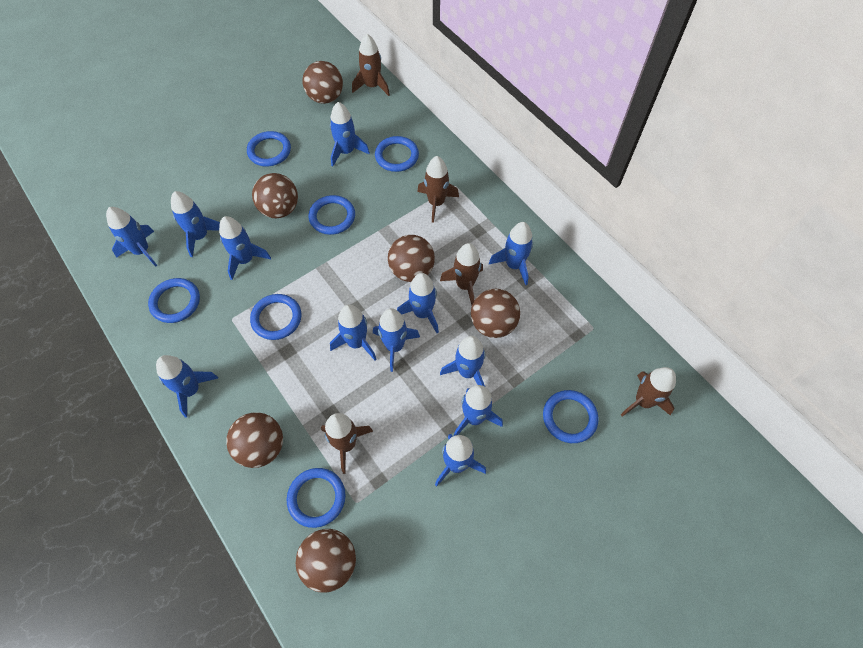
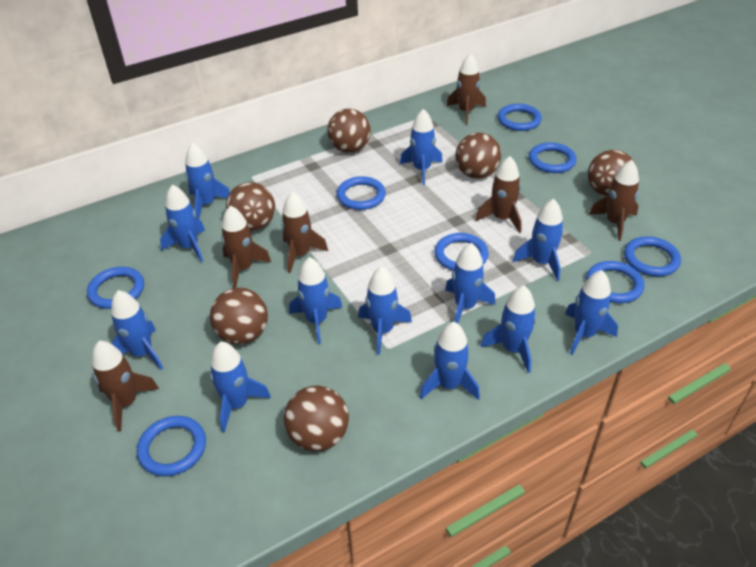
blue ring: 7 -> 8
brown rocket: 5 -> 6

